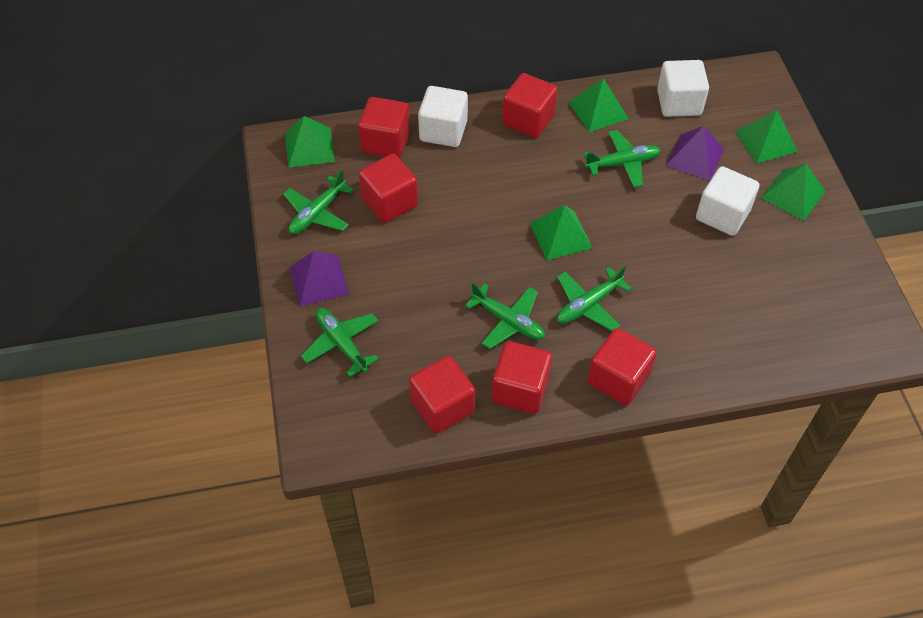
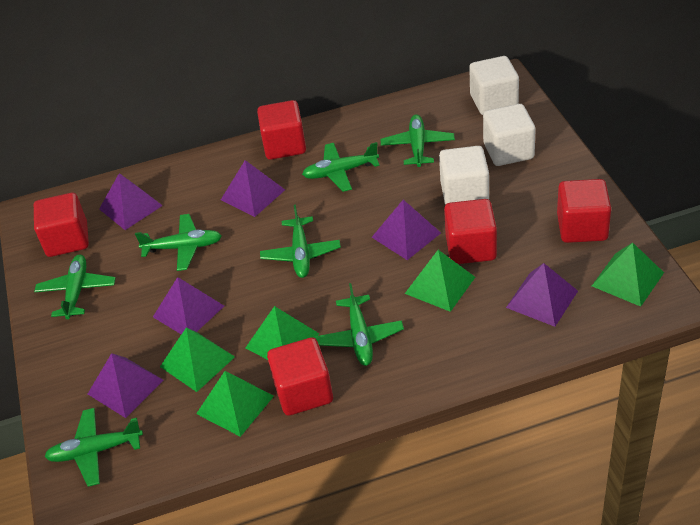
green plane: 5 -> 7
purple pyramid: 2 -> 6
red cube: 6 -> 5

